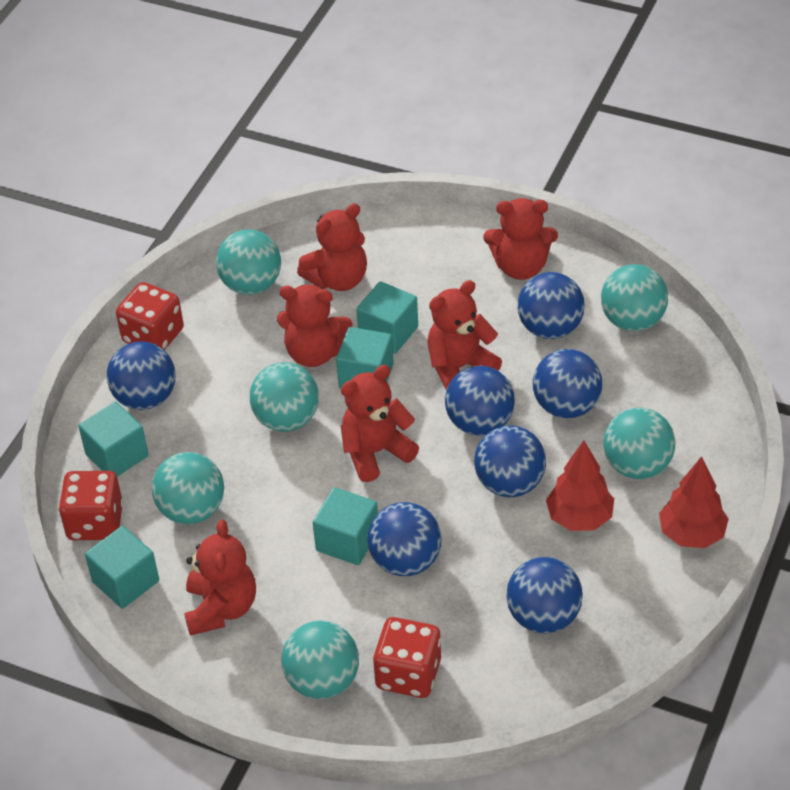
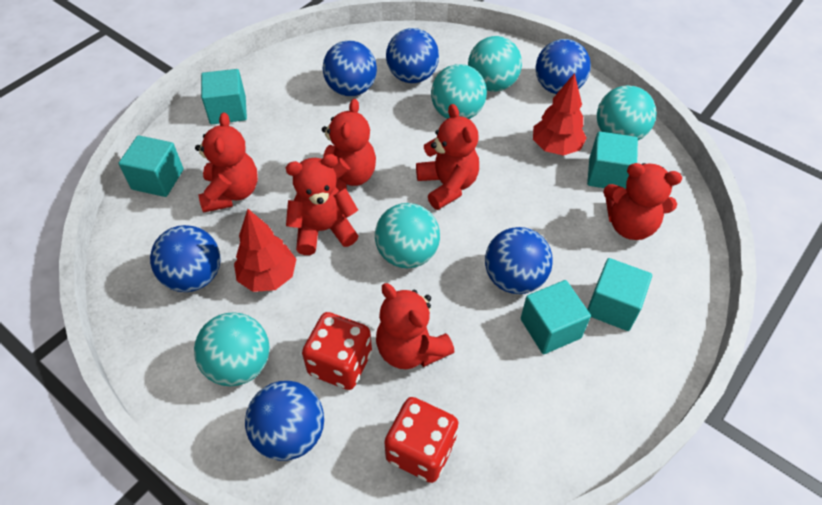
blue ball: 7 -> 6
red dice: 3 -> 2
turquoise ball: 6 -> 5

